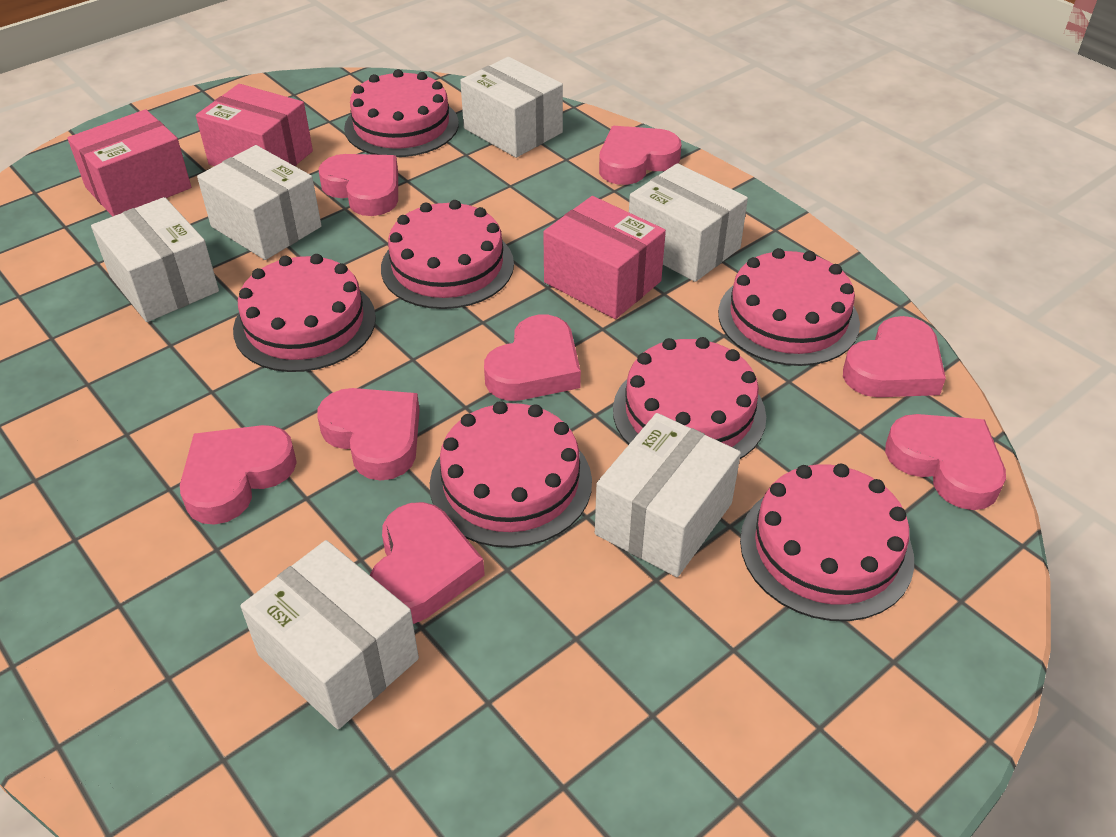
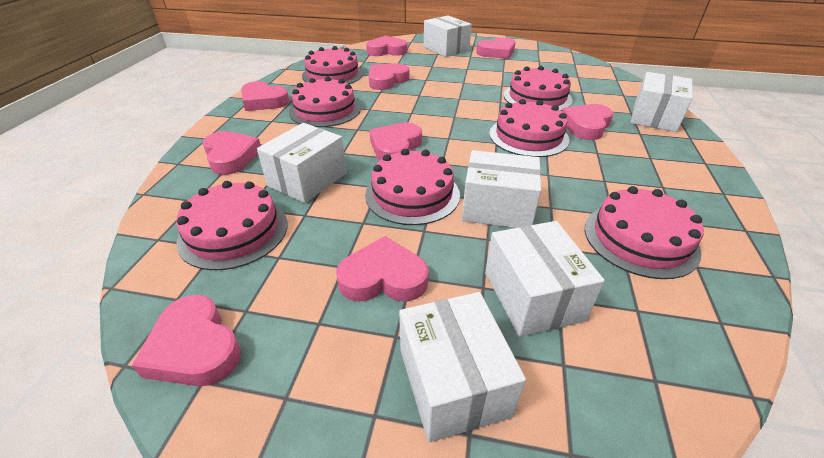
pink box: 3 -> 0
pink heart: 8 -> 9

